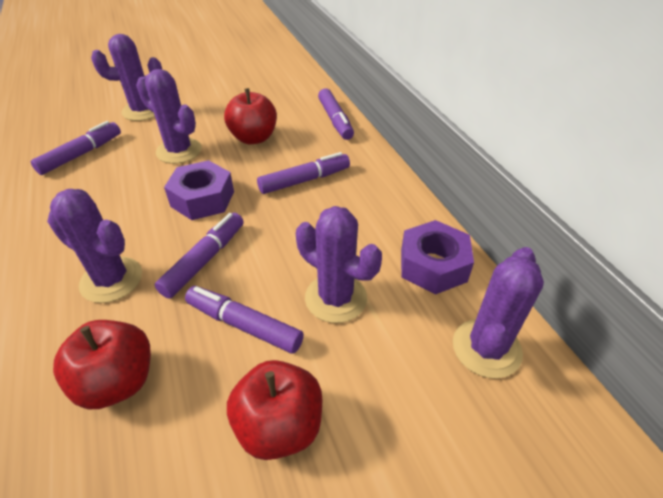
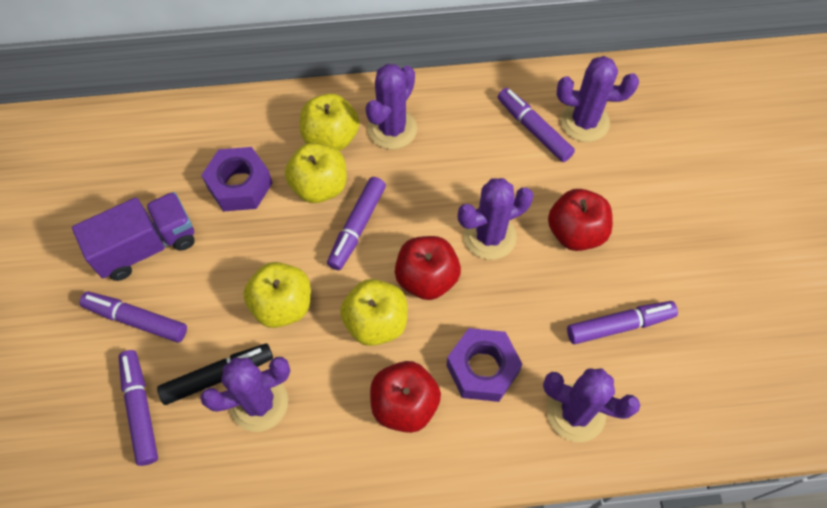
black marker: 0 -> 1
purple truck: 0 -> 1
yellow apple: 0 -> 4

